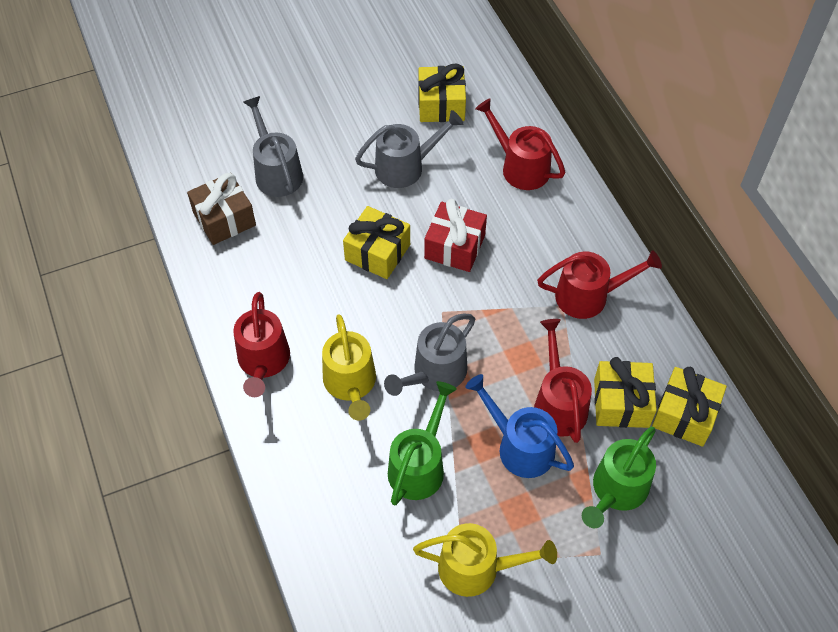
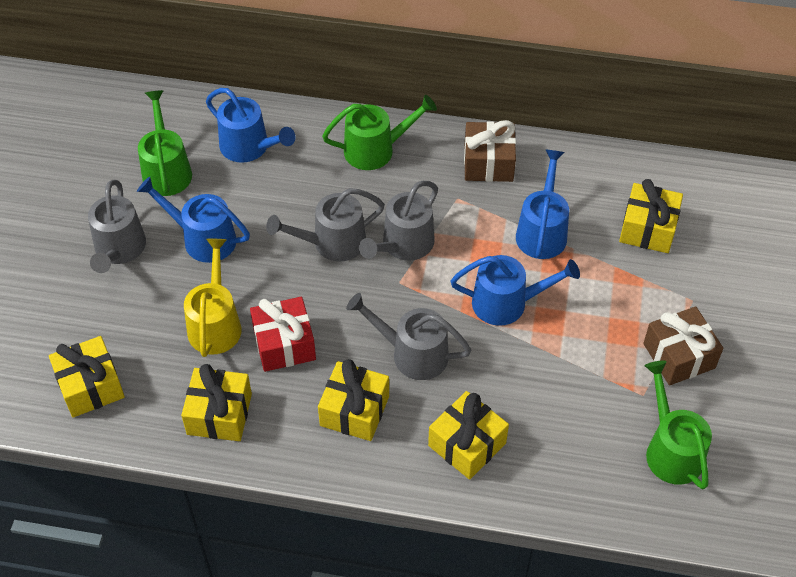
blue watering can: 1 -> 4
brown gift: 1 -> 2
green watering can: 2 -> 3
grey watering can: 3 -> 4
red watering can: 4 -> 0
yellow gift: 4 -> 5
yellow watering can: 2 -> 1

